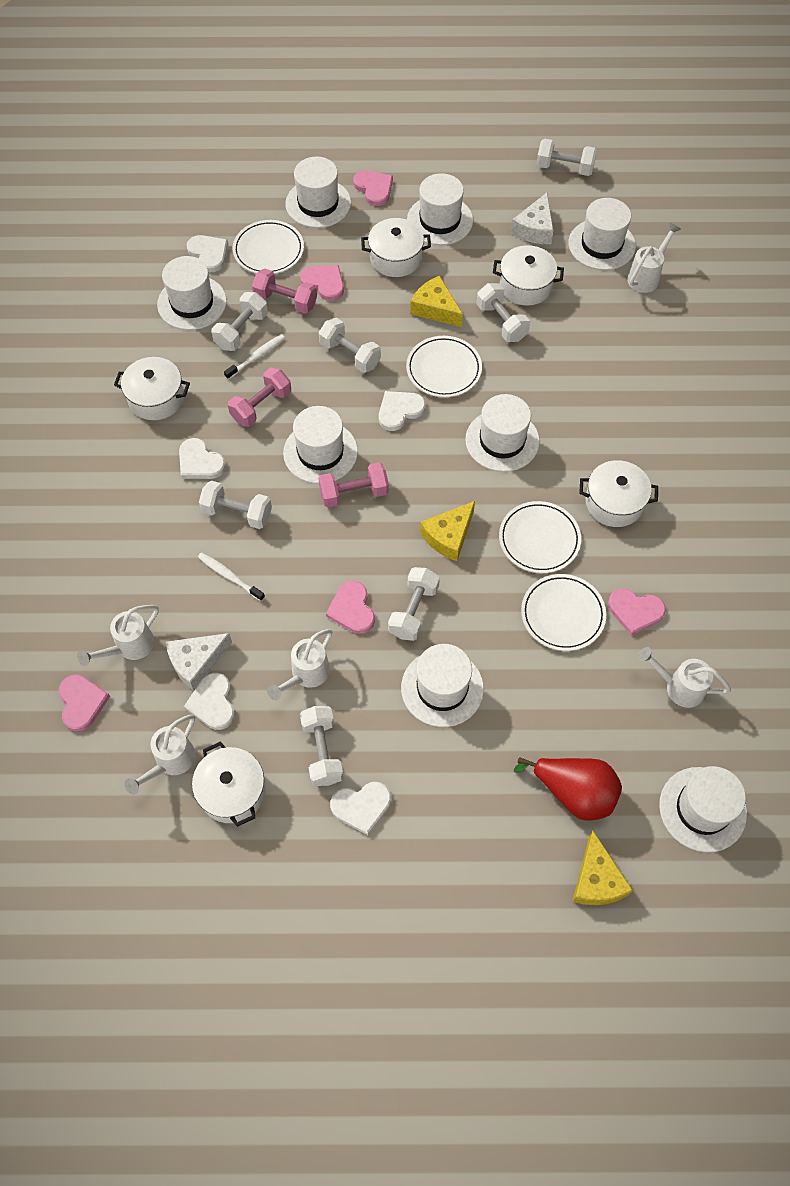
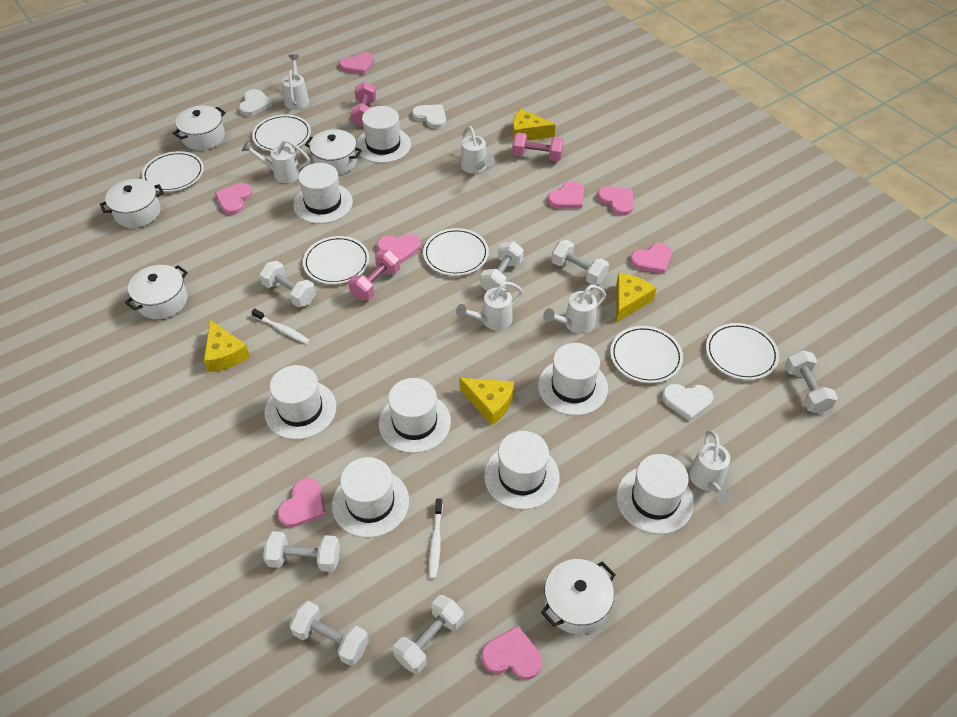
pink heart: 5 -> 8
red pear: 1 -> 0
white cheese: 2 -> 0
white heart: 5 -> 3
white plate: 4 -> 6
white watering can: 5 -> 6
yellow cheese: 3 -> 4

